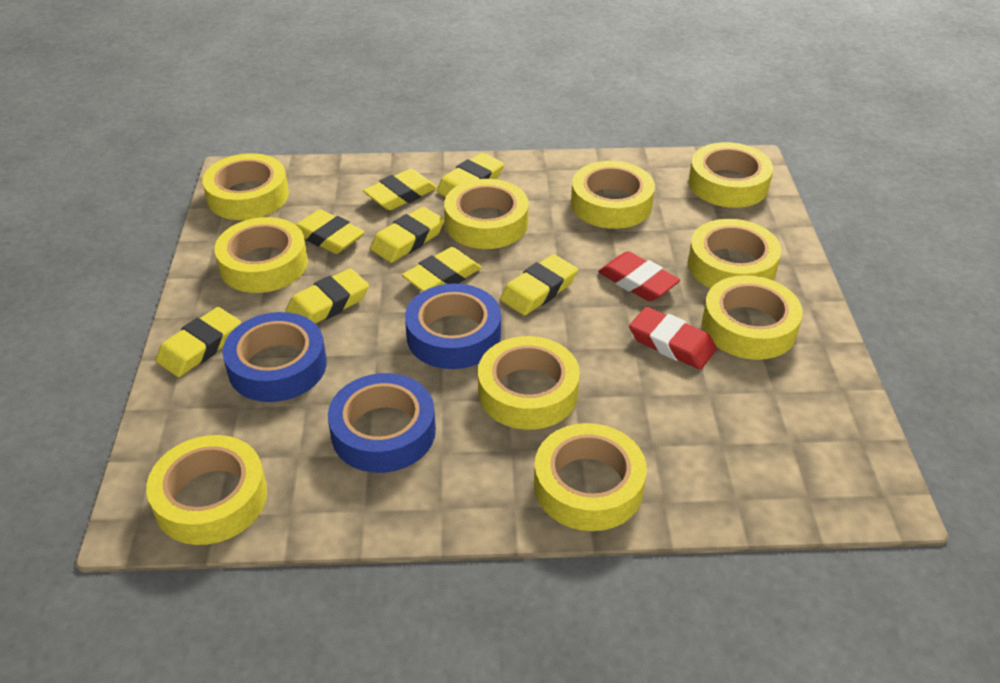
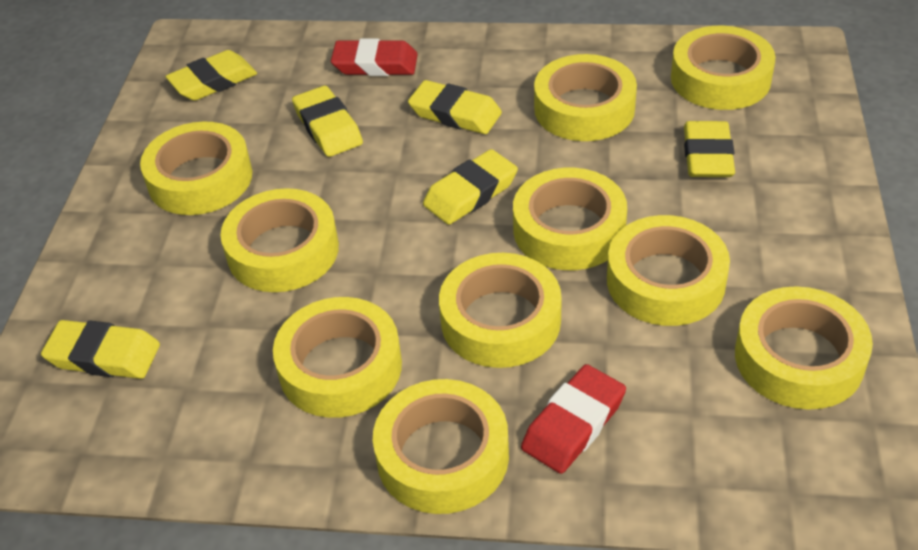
blue tape: 3 -> 0
yellow eraser: 8 -> 6

